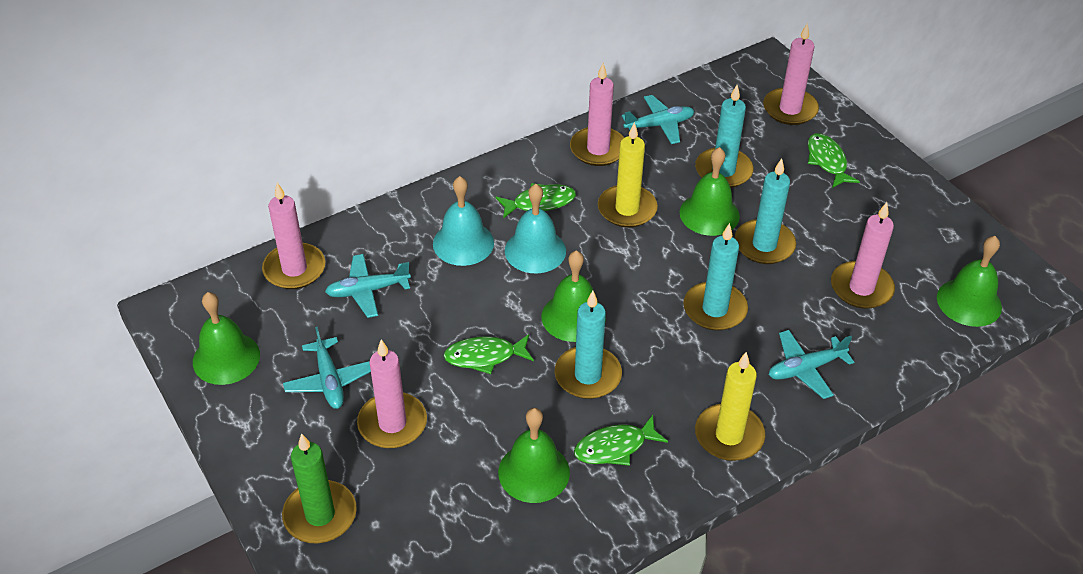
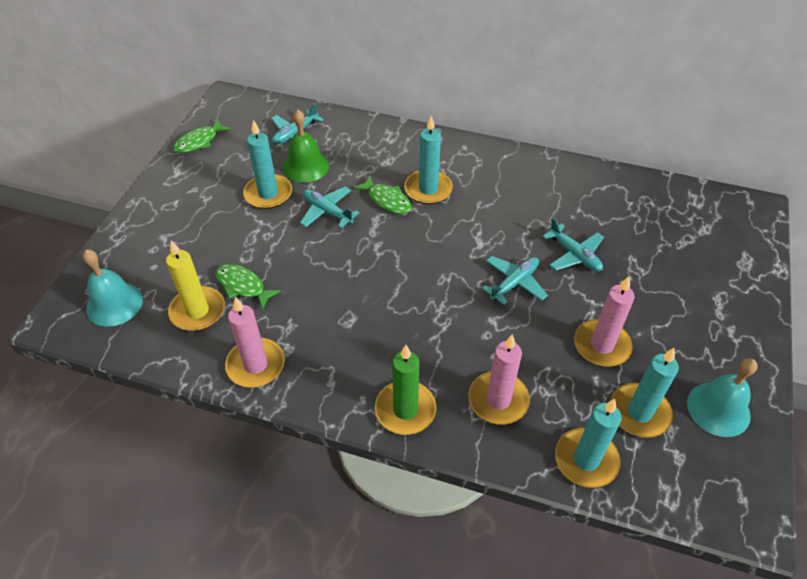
green bell: 5 -> 1
green fish: 4 -> 3
pink candle: 5 -> 3
yellow candle: 2 -> 1

